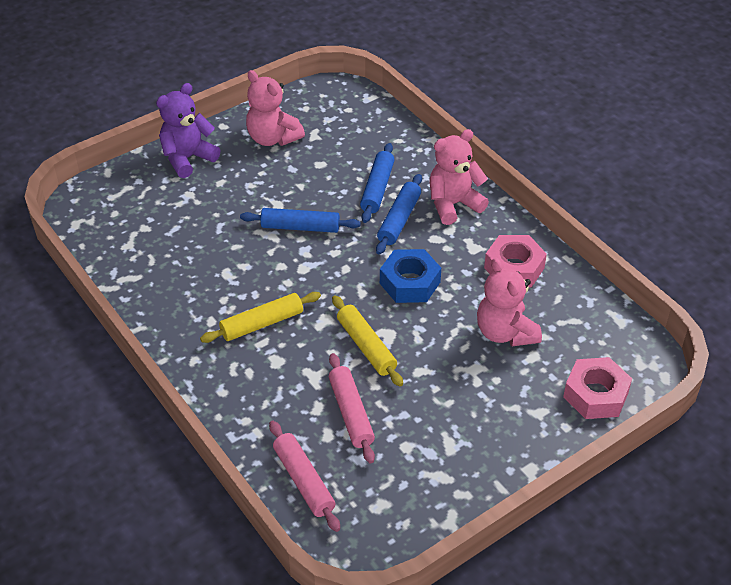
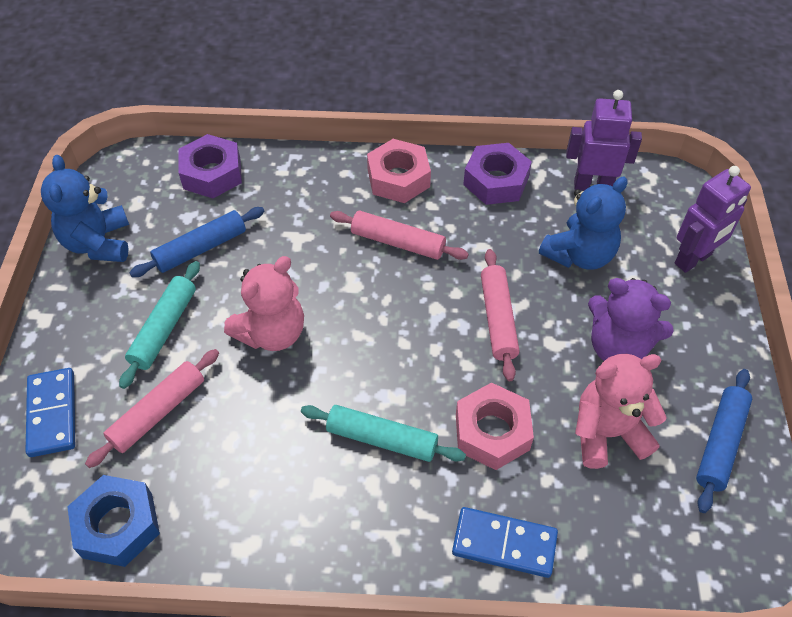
blue domino: 0 -> 2
blue rolling pin: 3 -> 2
blue teddy bear: 0 -> 2
pink rolling pin: 2 -> 3
pink teddy bear: 3 -> 2
purple nut: 0 -> 2
purple robot: 0 -> 2
turquoise rolling pin: 0 -> 2
yellow rolling pin: 2 -> 0

